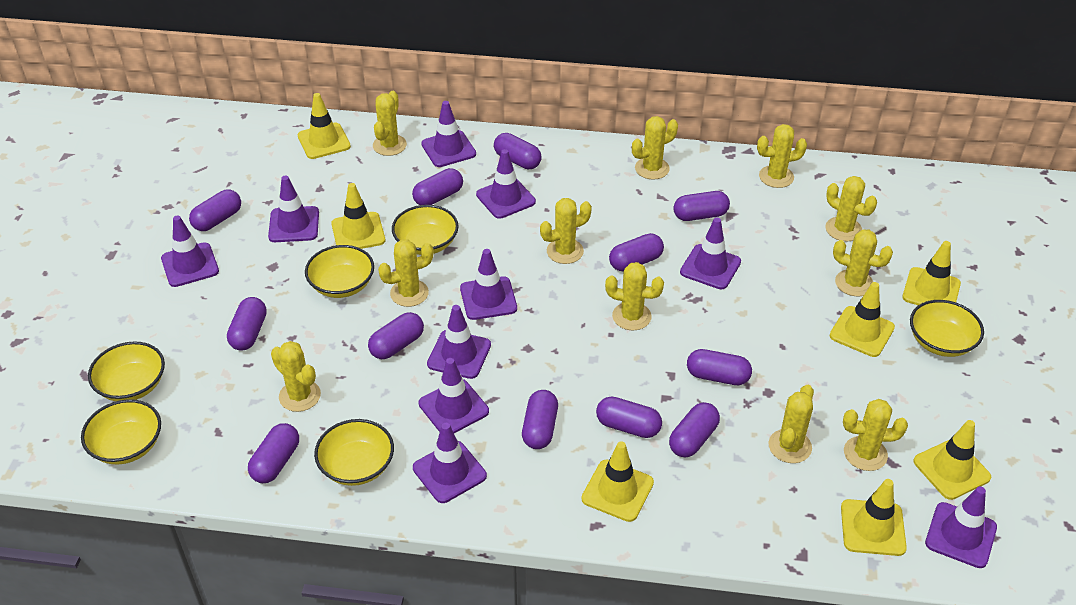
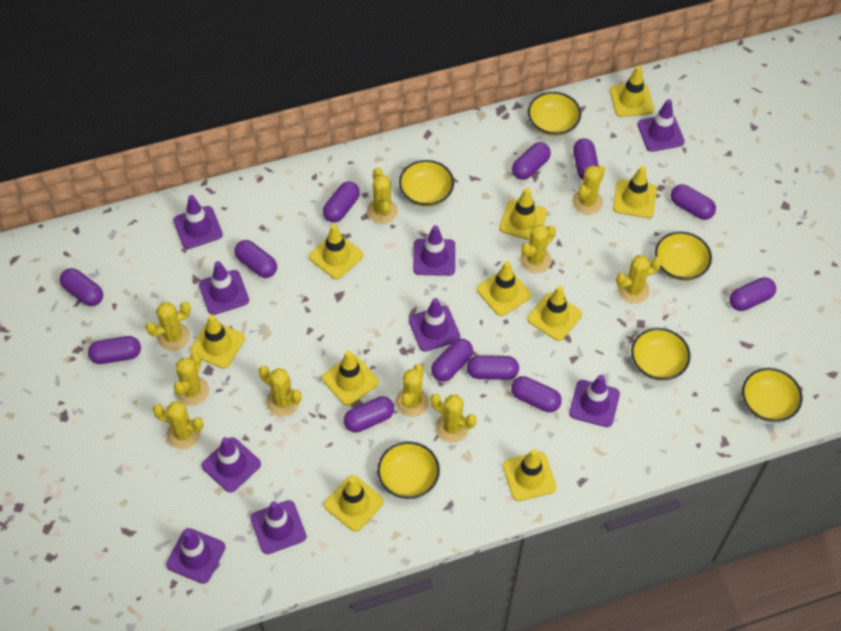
purple traffic cone: 10 -> 9
yellow cactus: 11 -> 10
yellow traffic cone: 7 -> 10

